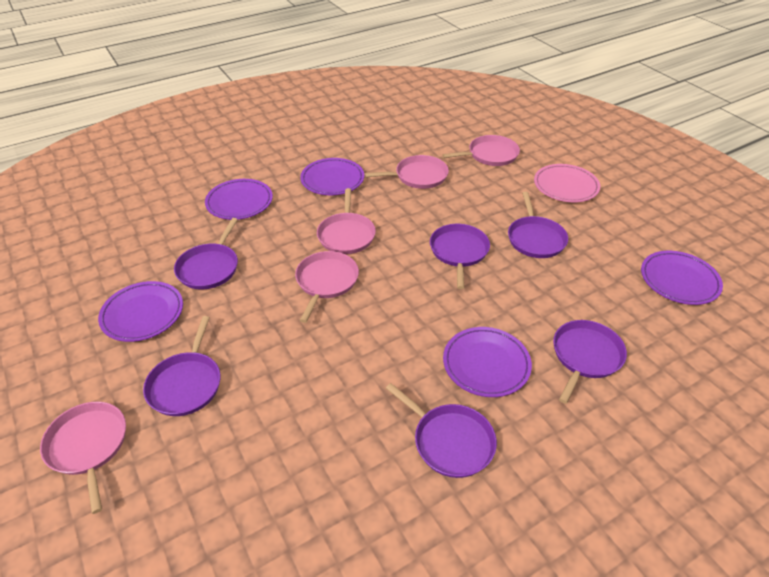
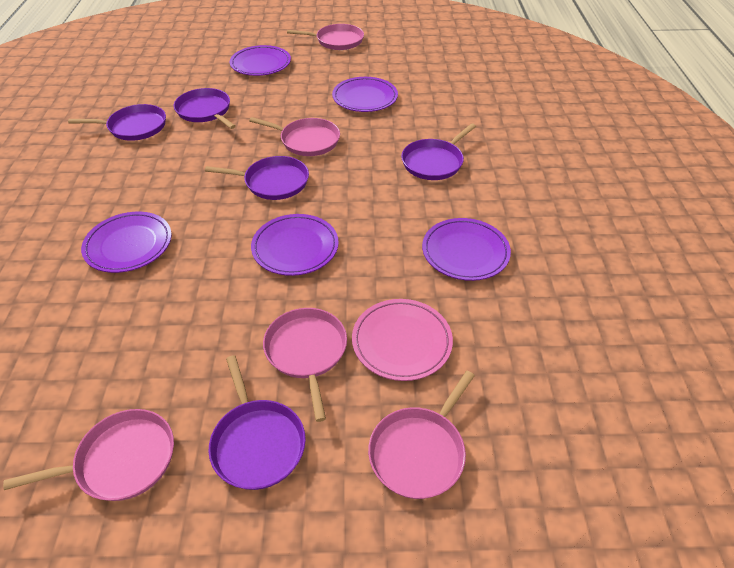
purple pan: 6 -> 5

